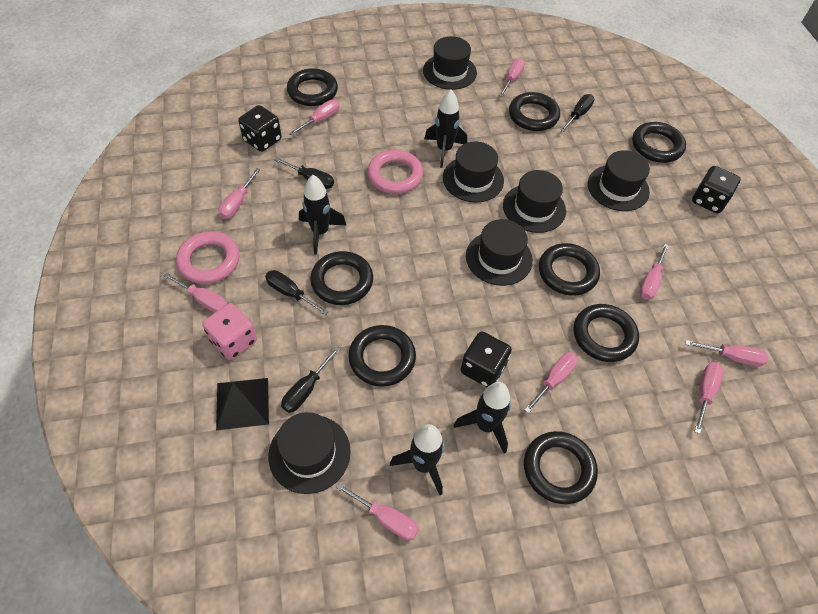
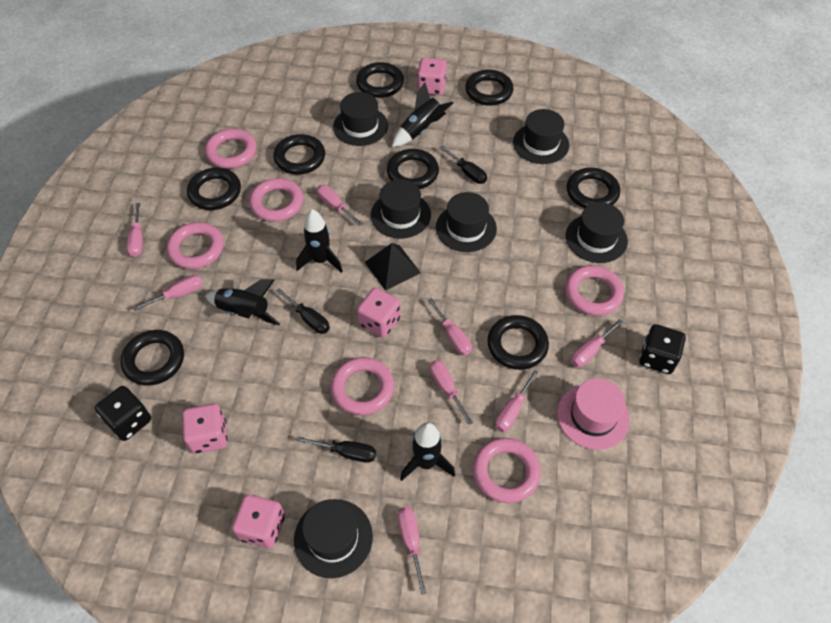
black dice: 3 -> 2
black screwdriver: 4 -> 3
pink dice: 1 -> 4
pink hat: 0 -> 1
pink ring: 2 -> 6
pink screwdriver: 9 -> 8

